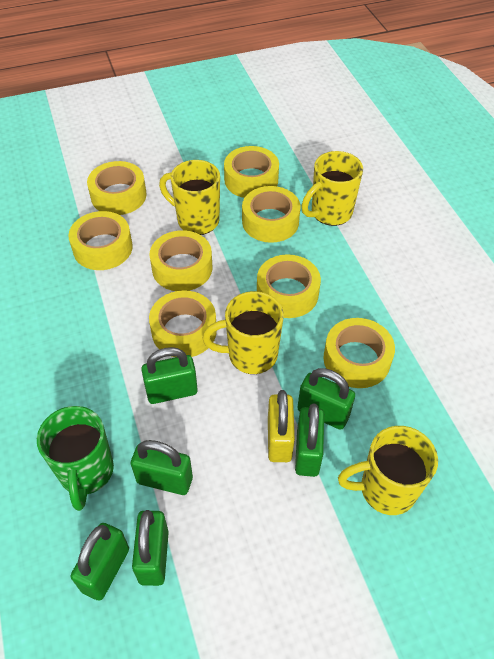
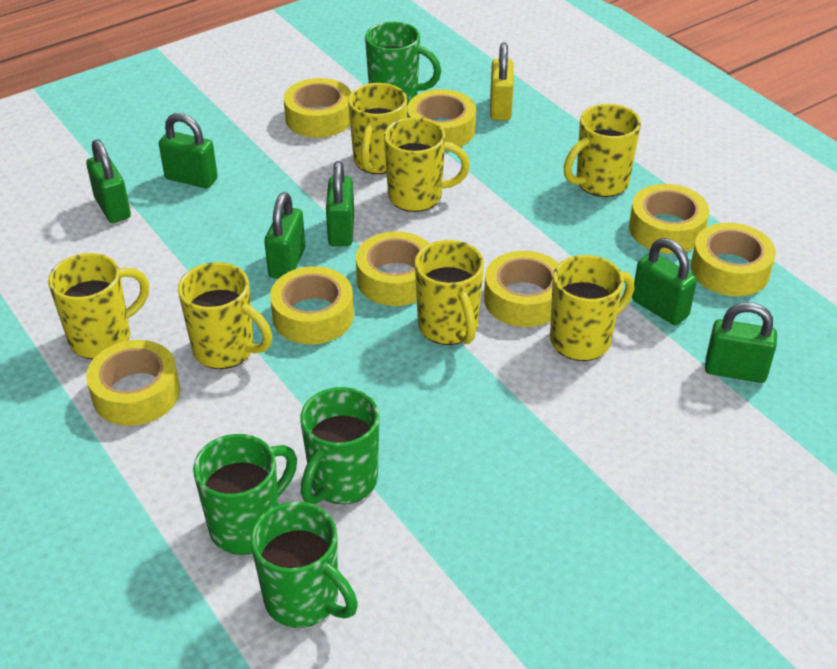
green mug: 1 -> 4
yellow mug: 4 -> 7

